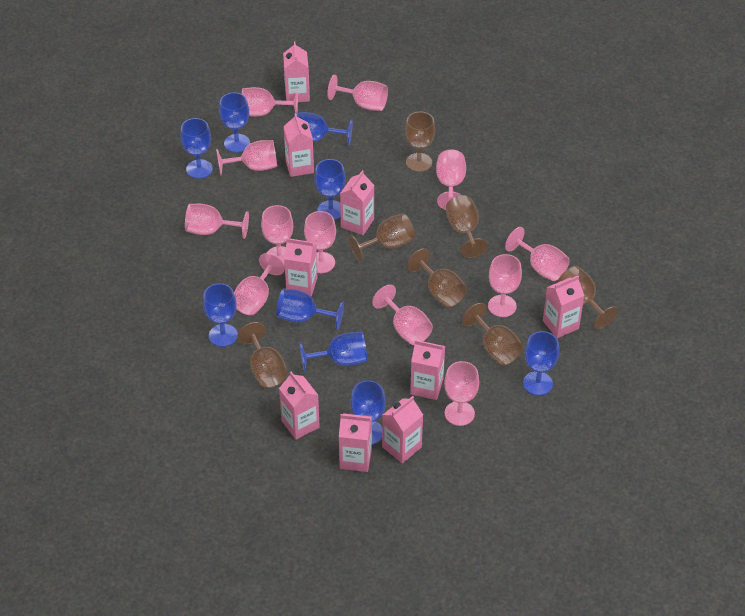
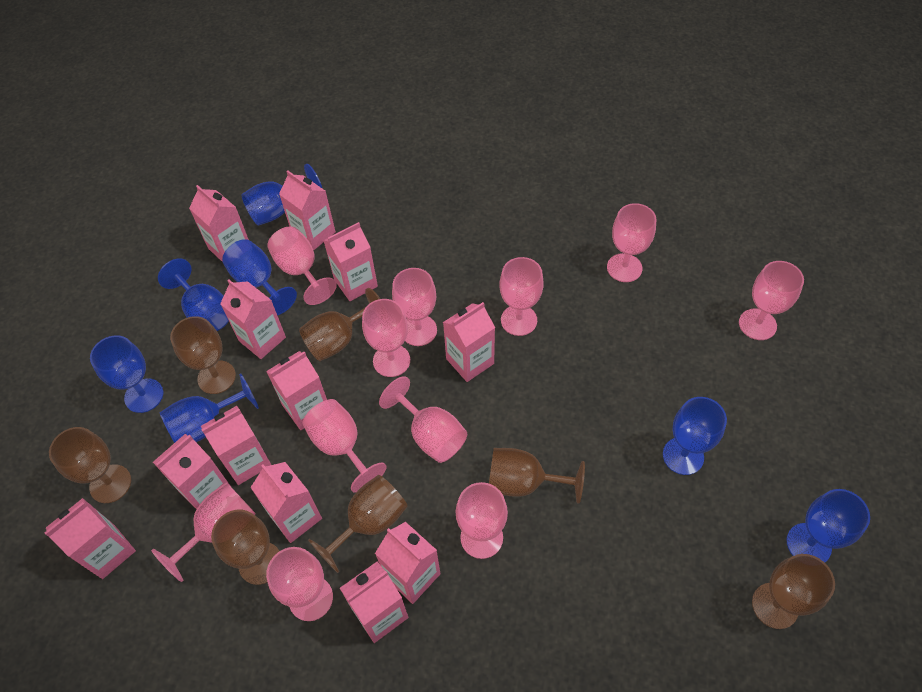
blue goblet: 9 -> 7
pink carton: 9 -> 12
pink goblet: 12 -> 11

